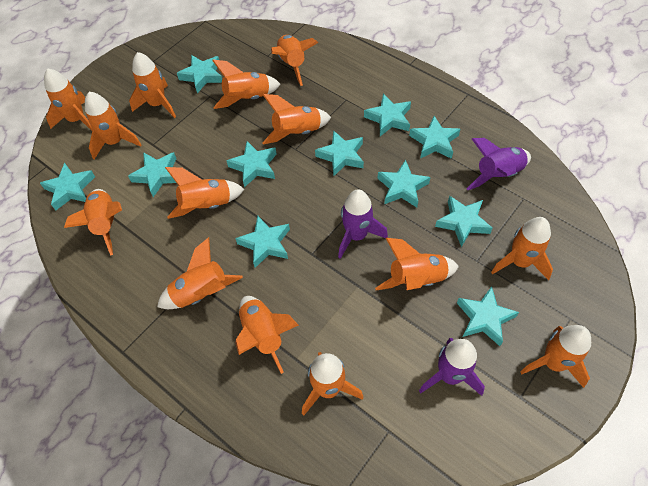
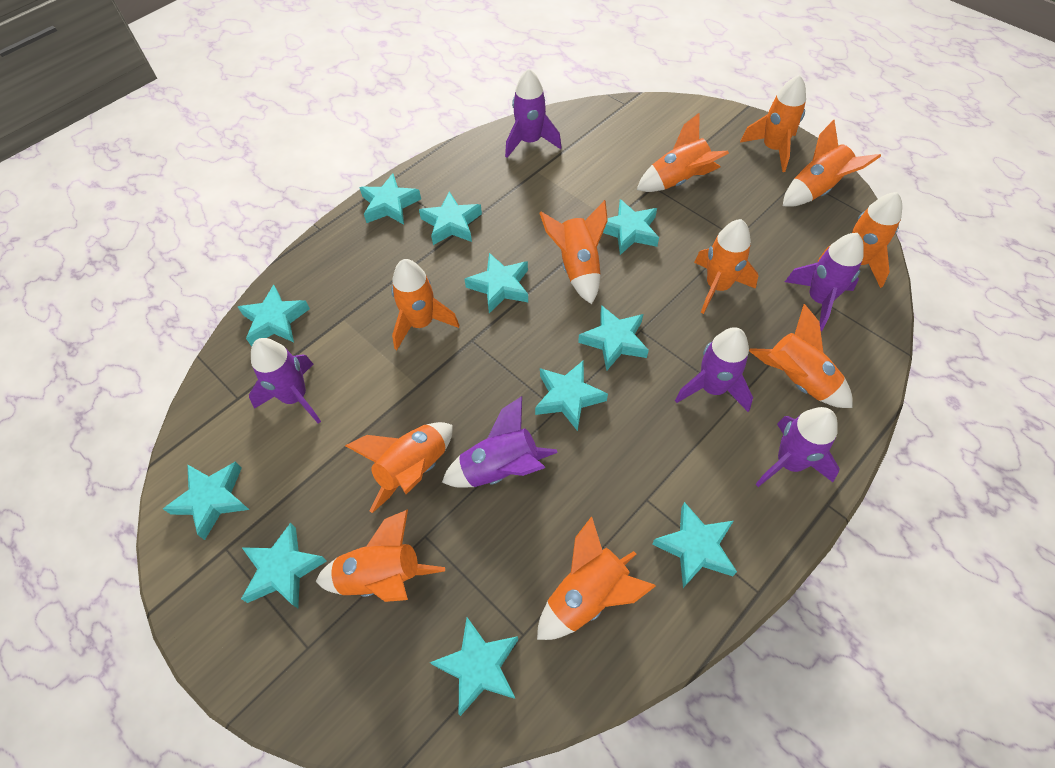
orange rocket: 14 -> 11
purple rocket: 3 -> 6

